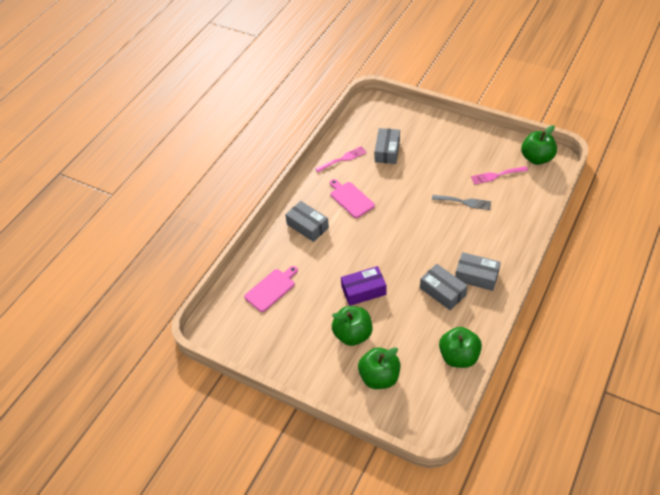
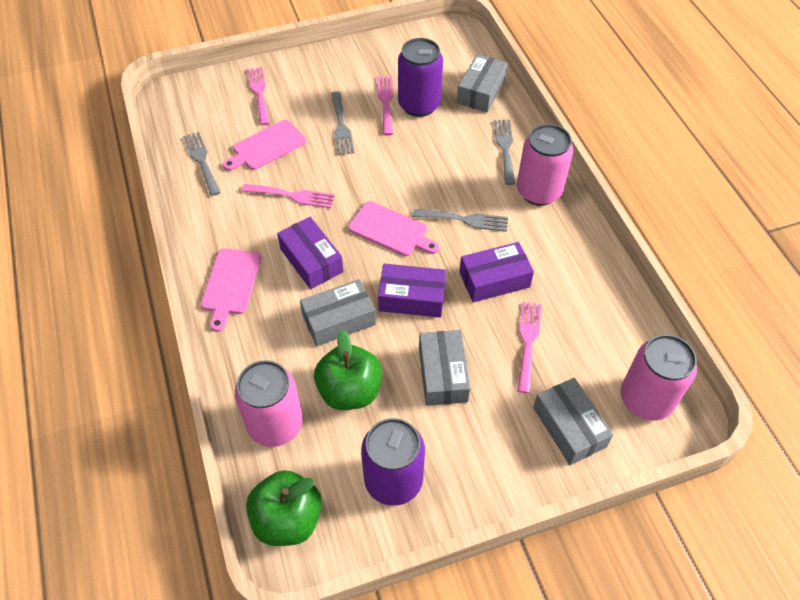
green apple: 4 -> 2
grey fork: 1 -> 4
pink can: 0 -> 3
pink cutting board: 2 -> 3
pink fork: 2 -> 4
purple box: 1 -> 3
purple can: 0 -> 2

